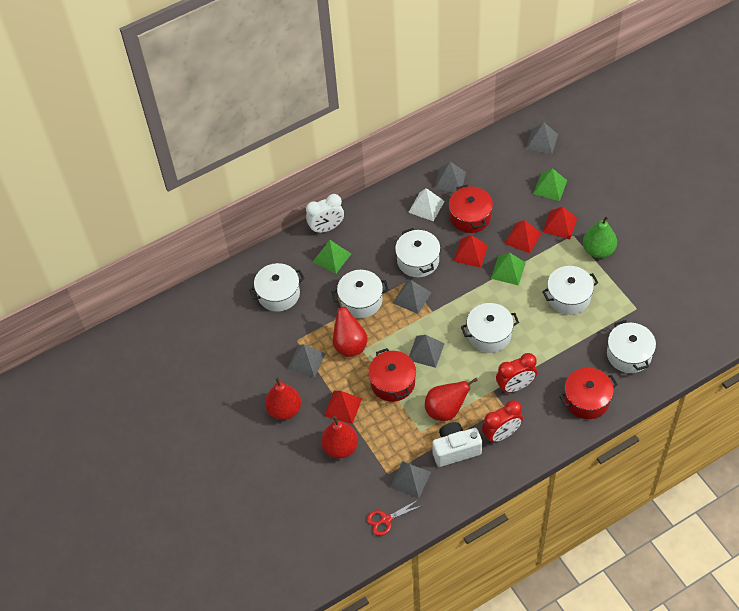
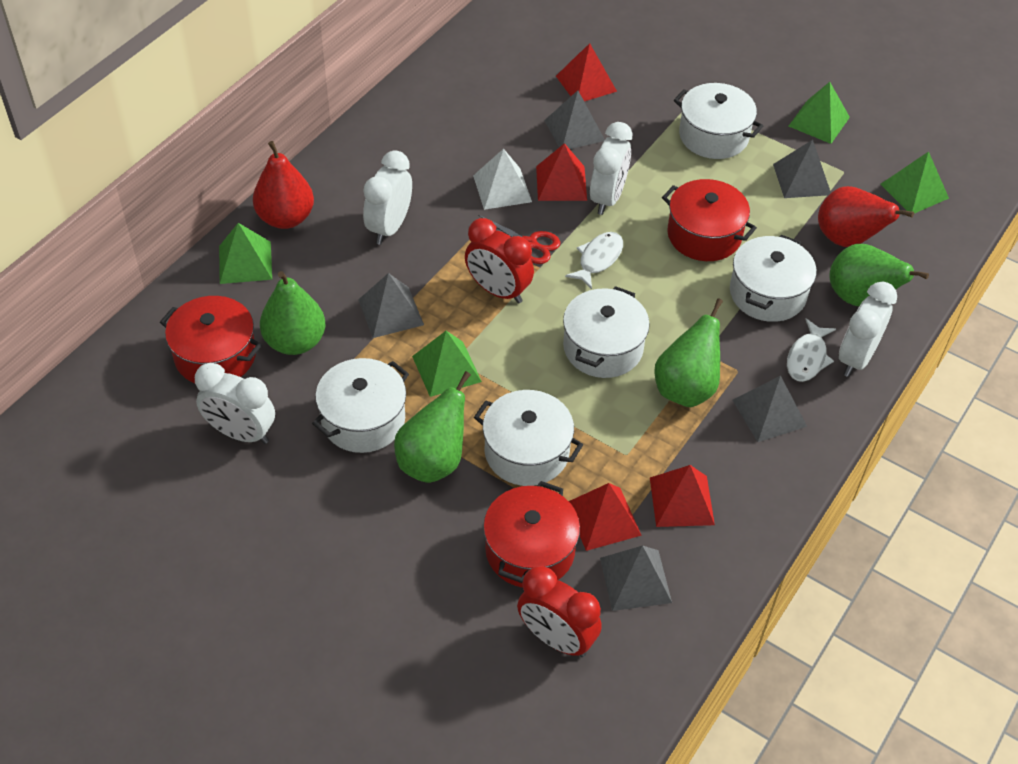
green pear: 1 -> 4
green pyramid: 3 -> 4
grey pyramid: 6 -> 5
red pear: 4 -> 2
white camera: 1 -> 0
white clock: 1 -> 4
white fish: 0 -> 2
white pot: 6 -> 5

